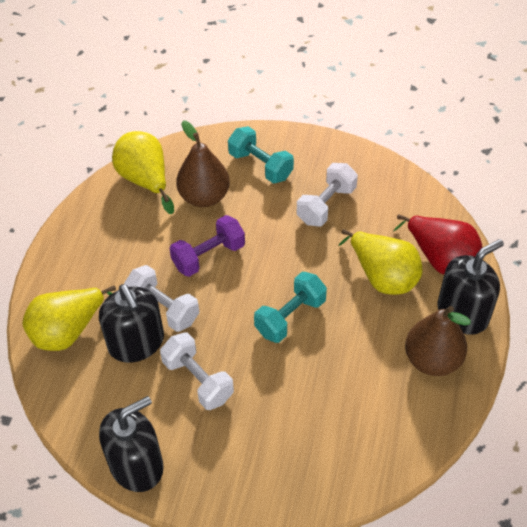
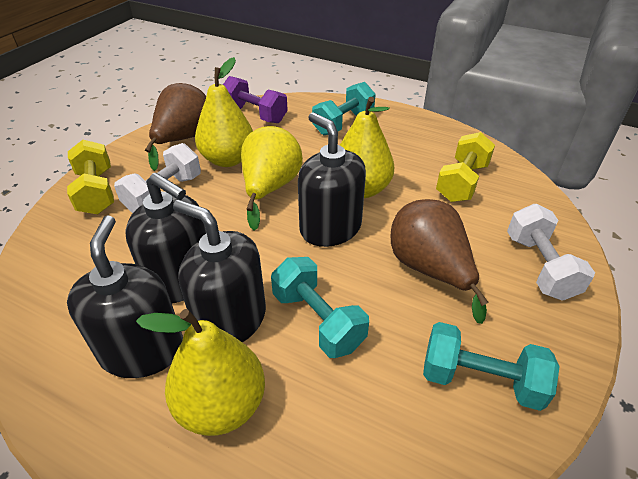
black soap dispenser: 3 -> 4
red pear: 1 -> 0
turquoise dumbbell: 2 -> 3
white dumbbell: 3 -> 2
yellow dumbbell: 0 -> 2
yellow pear: 3 -> 4

